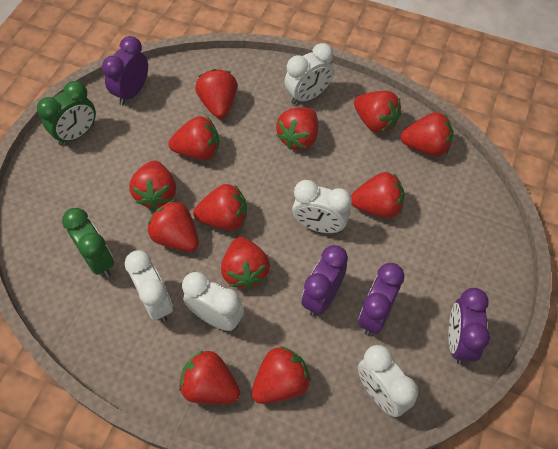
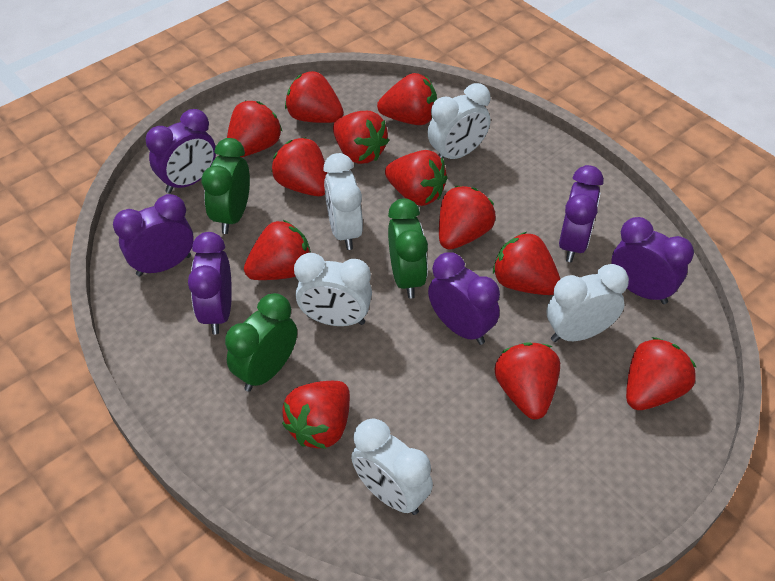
green clock: 2 -> 3
purple clock: 4 -> 6

